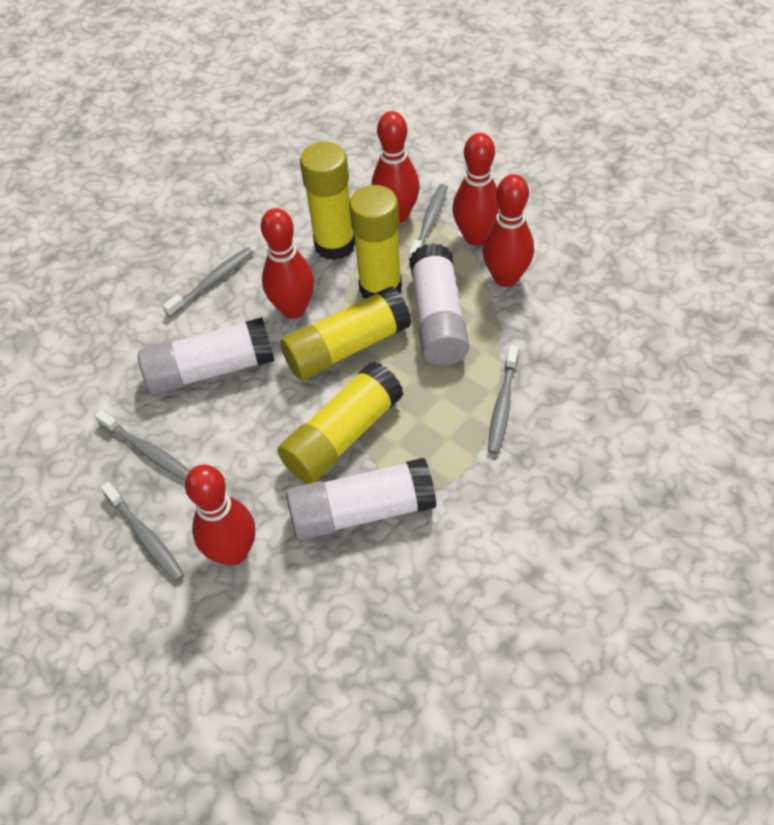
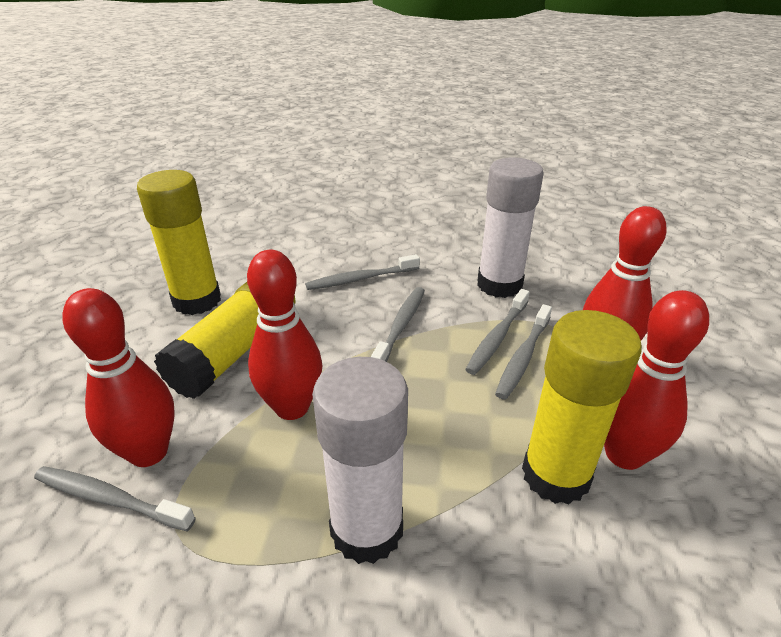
red bowling pin: 5 -> 4
white glue stick: 3 -> 2
yellow glue stick: 4 -> 3

